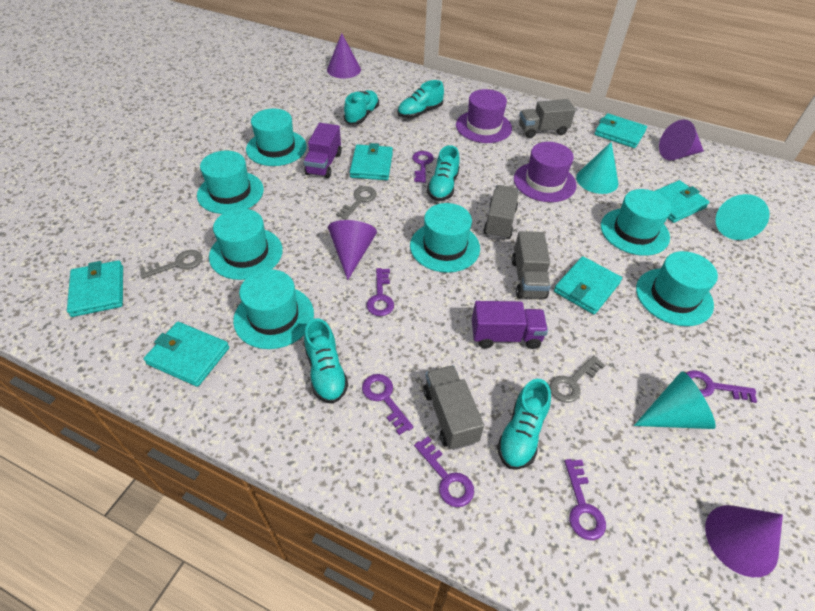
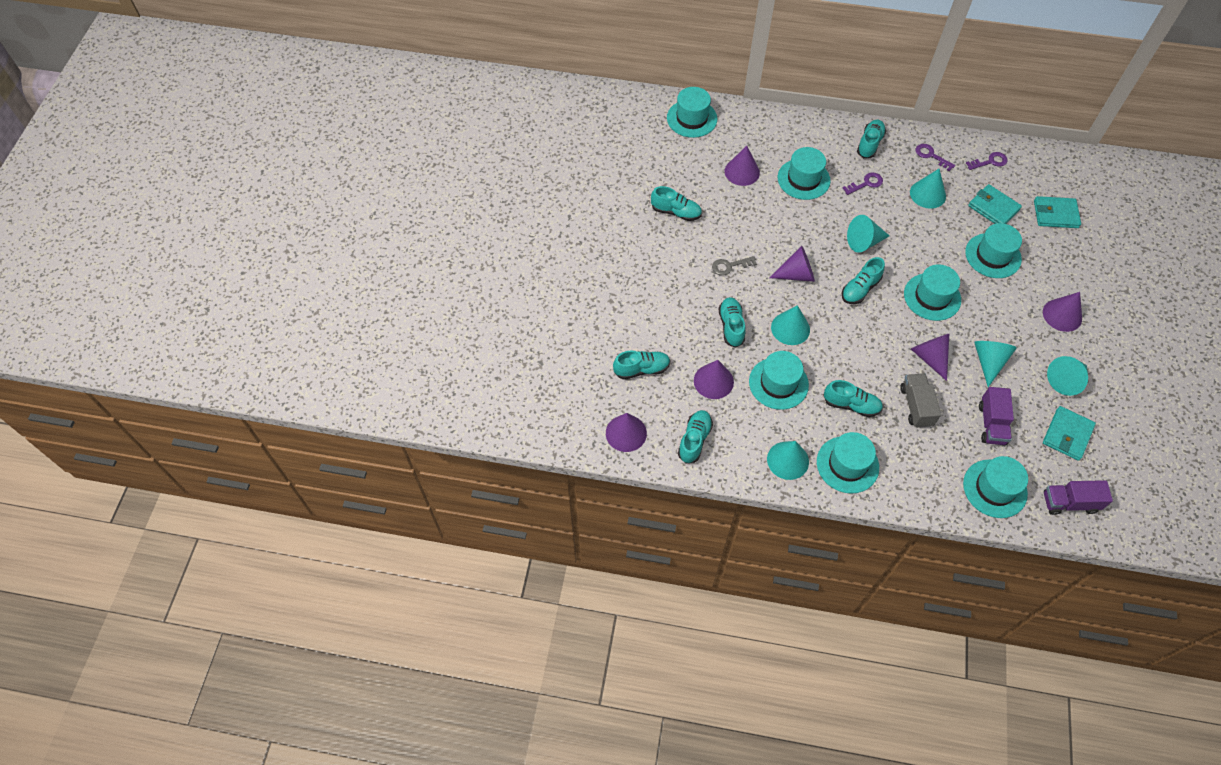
grey key: 3 -> 1
grey truck: 4 -> 1
purple cone: 4 -> 6
purple hat: 2 -> 0
purple key: 6 -> 3
turquoise cone: 3 -> 6
turquoise shoe: 5 -> 7
turquoise wallet: 6 -> 3

